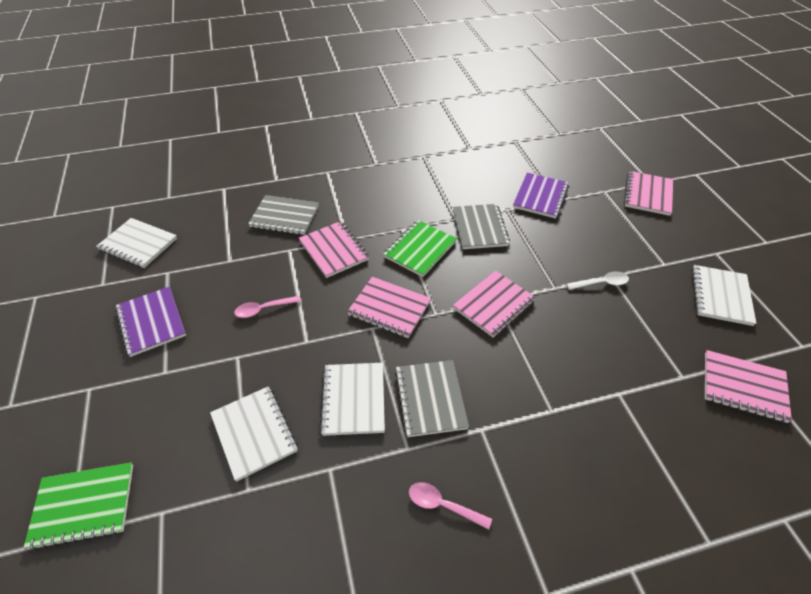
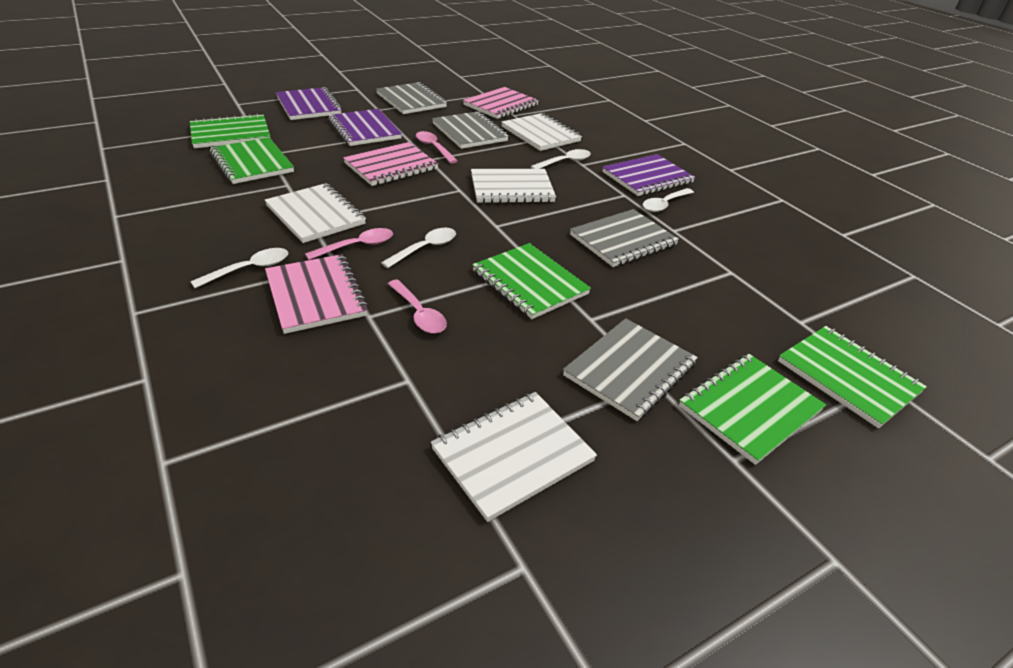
green notebook: 2 -> 5
grey notebook: 3 -> 4
pink notebook: 5 -> 3
pink spoon: 2 -> 3
purple notebook: 2 -> 3
white spoon: 1 -> 4

